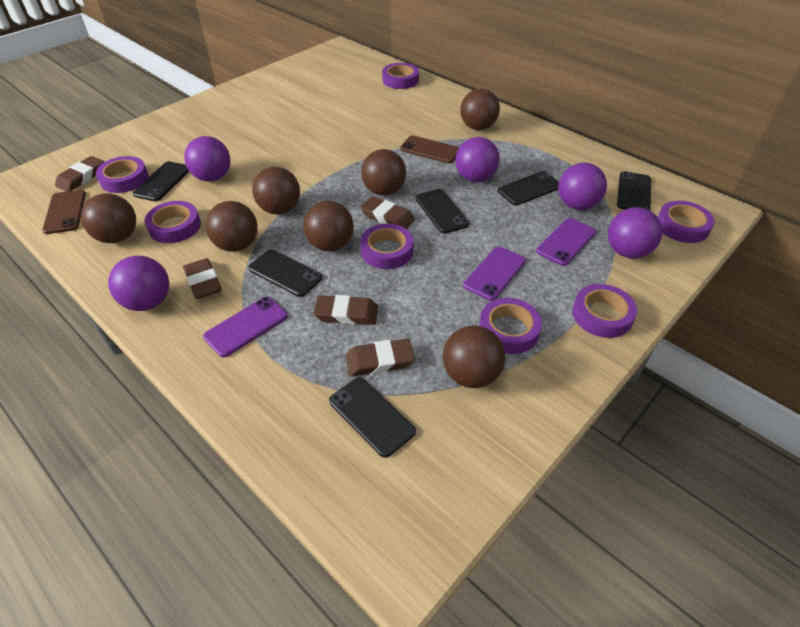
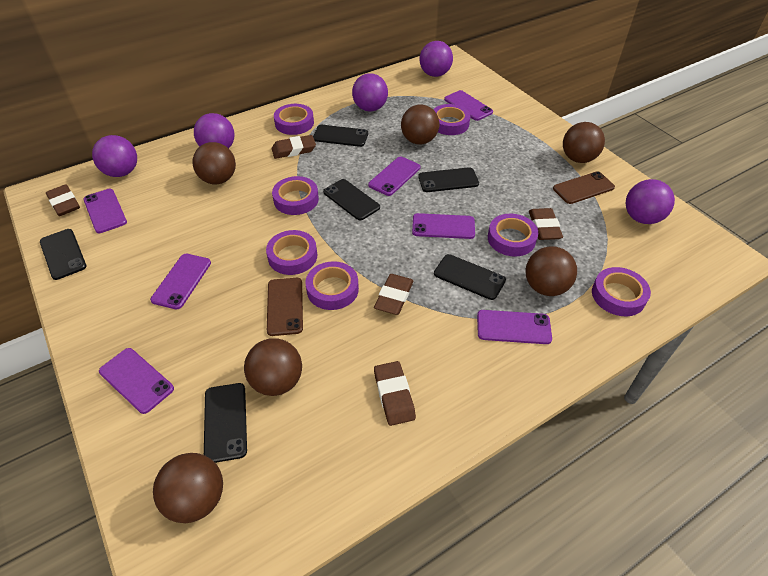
brown ball: 7 -> 6
purple phone: 3 -> 7

